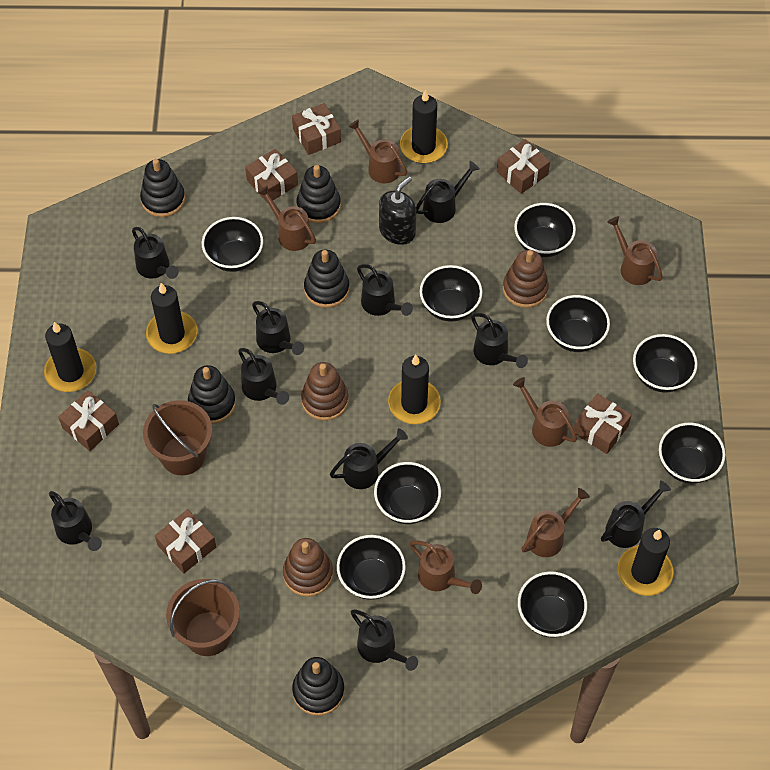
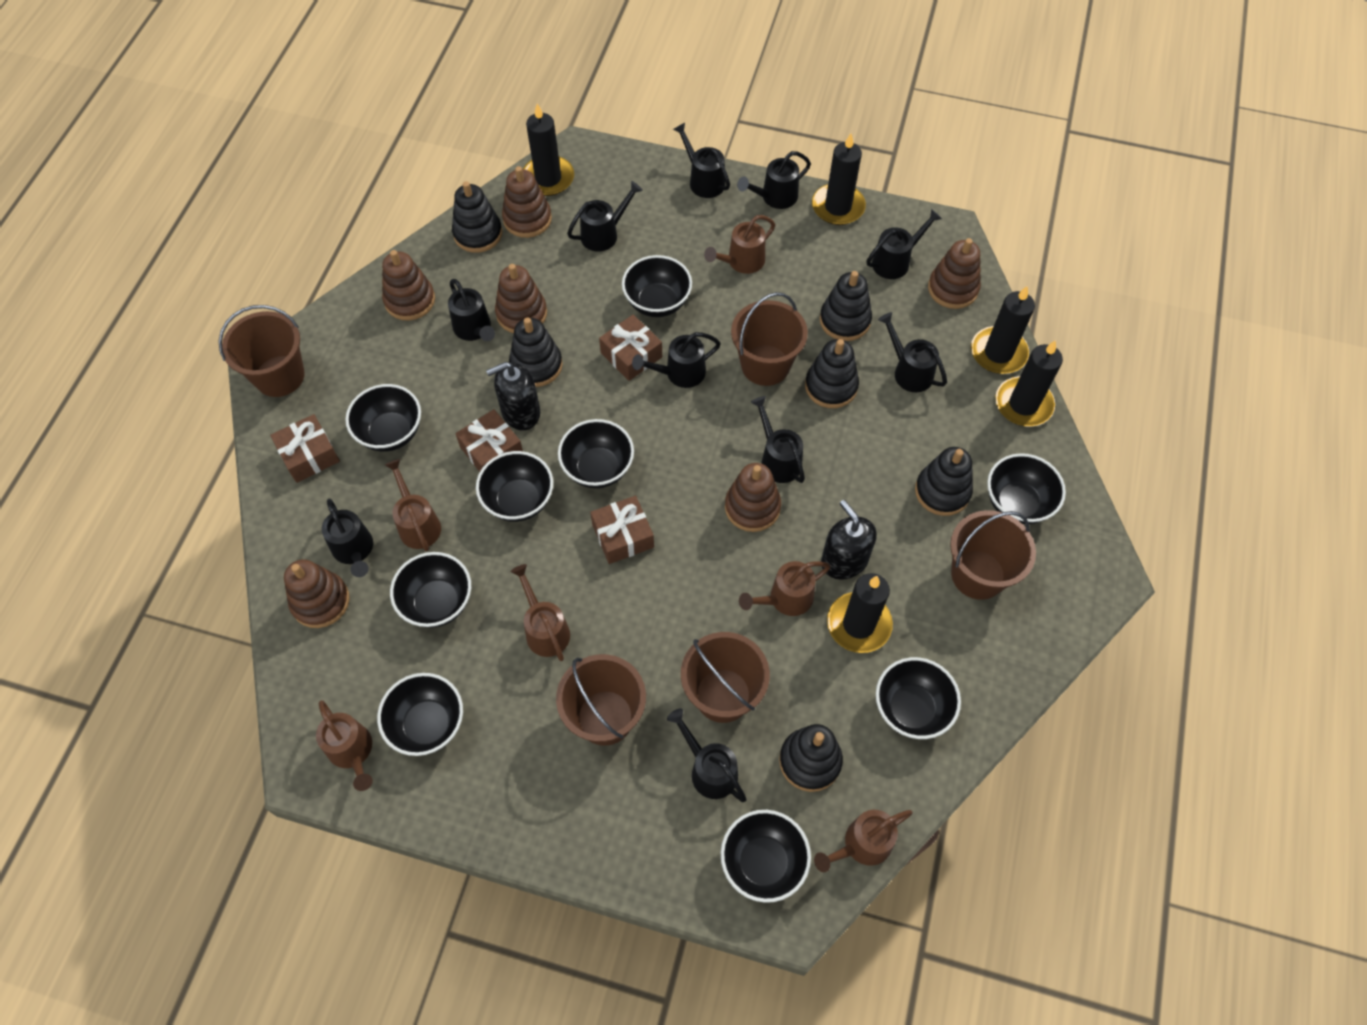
black soap dispenser: 1 -> 2
black stacking toy: 5 -> 6
brown bucket: 2 -> 5
brown gift: 6 -> 4
brown stacking toy: 3 -> 6

